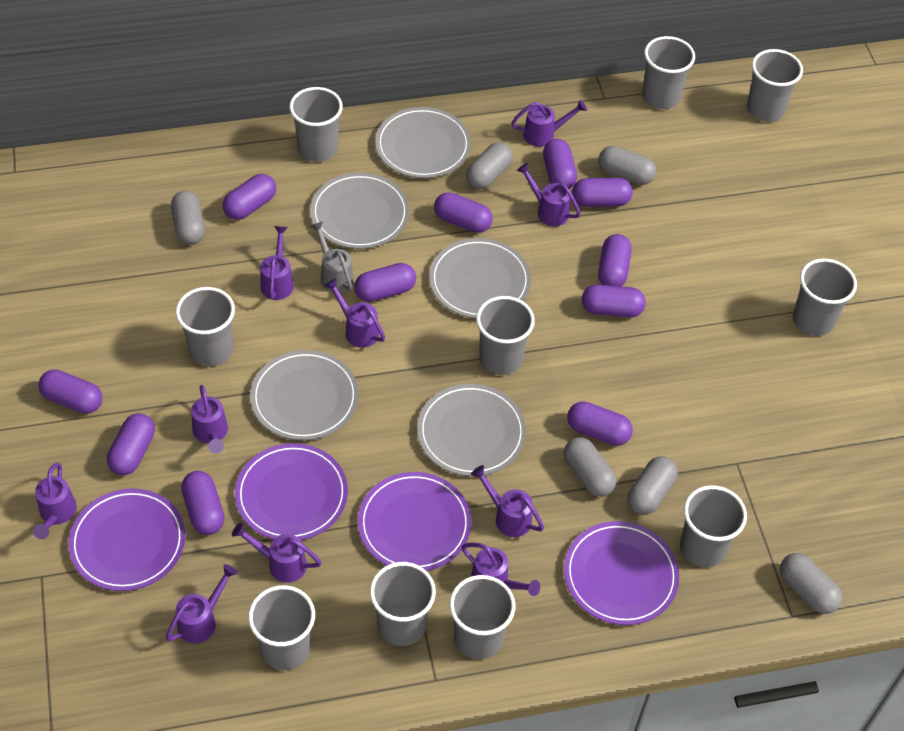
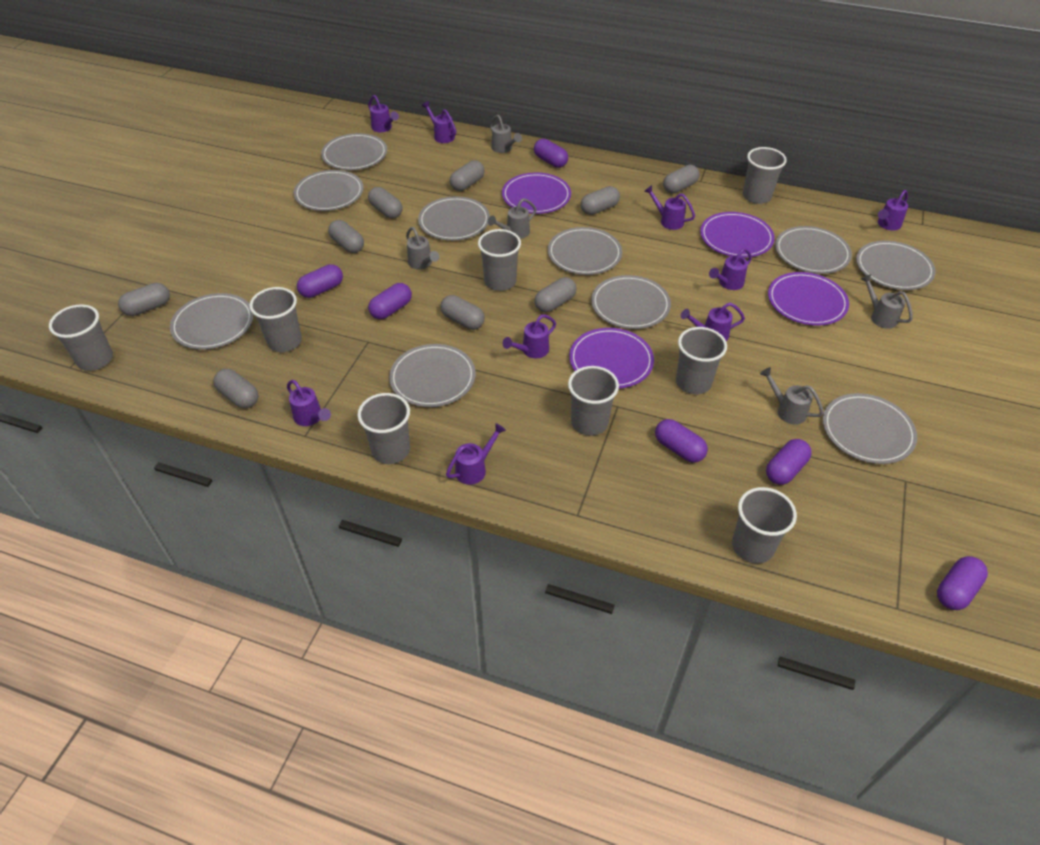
grey capsule: 6 -> 9
grey cup: 10 -> 8
grey plate: 5 -> 10
grey watering can: 1 -> 5
purple capsule: 11 -> 6
purple watering can: 10 -> 9

